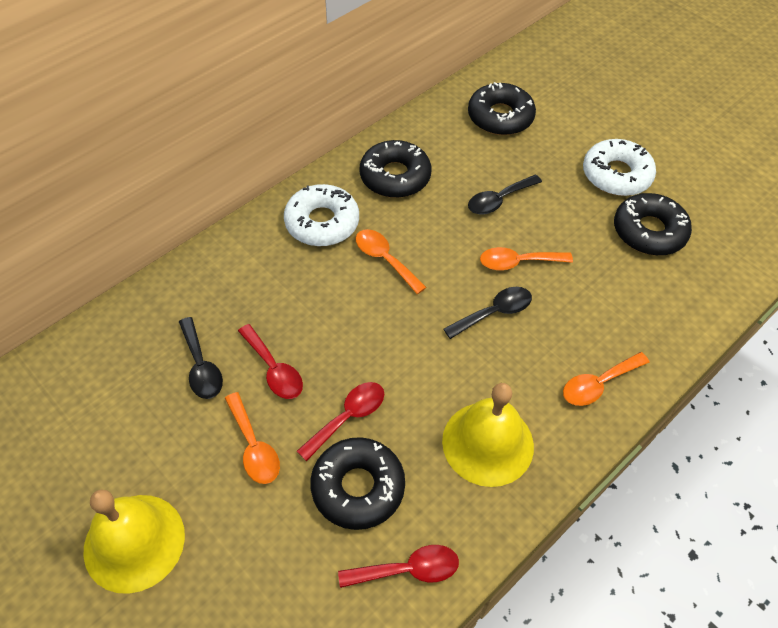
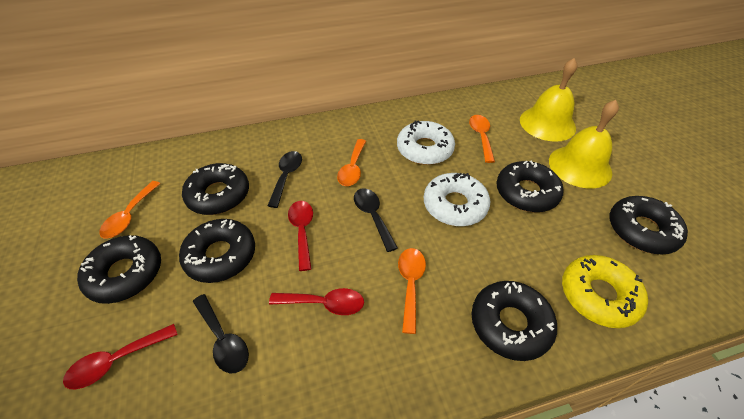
black donut: 4 -> 6
yellow donut: 0 -> 1

